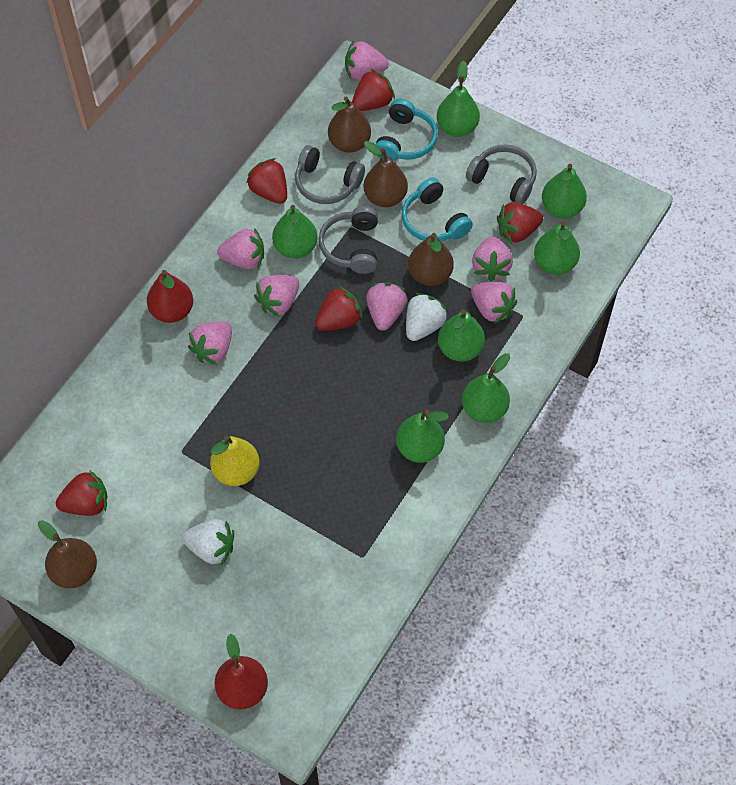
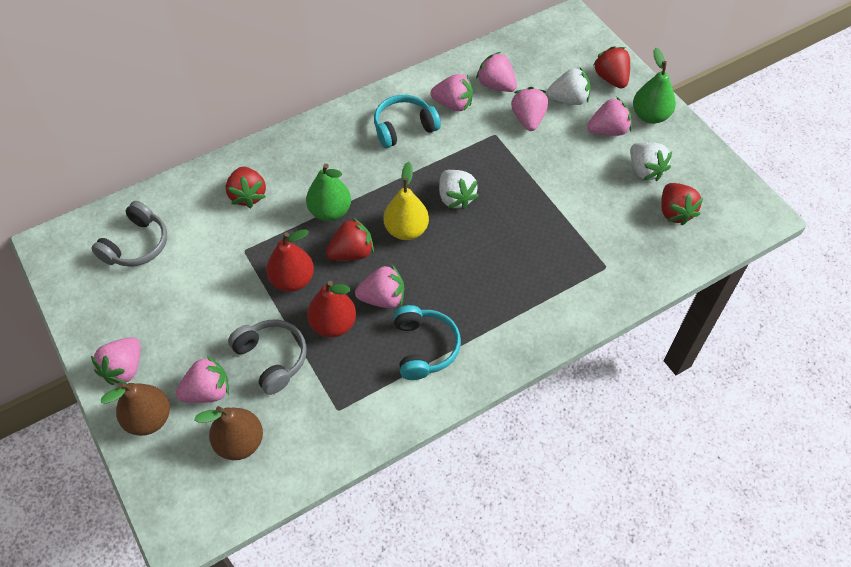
brown pear: 4 -> 2
green pear: 7 -> 2
grey headphones: 3 -> 2
red strawberry: 5 -> 4
white strawberry: 2 -> 3

